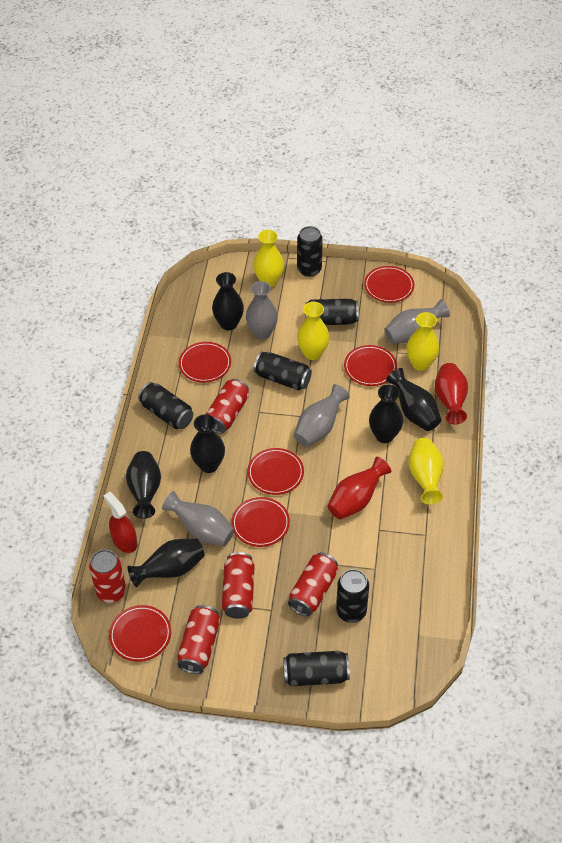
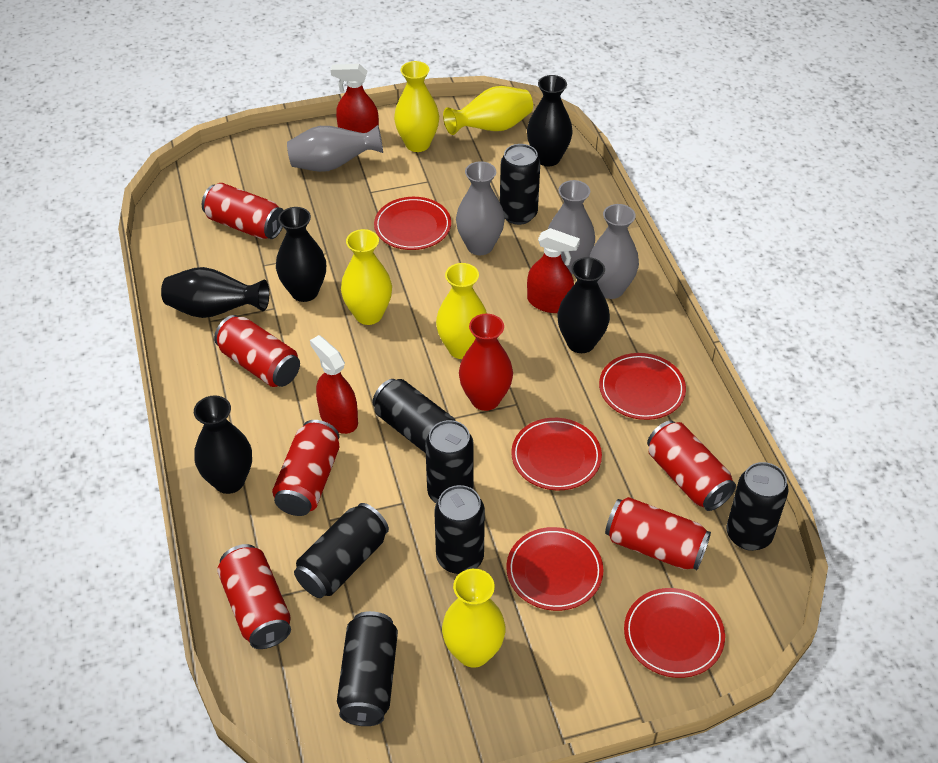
black can: 6 -> 7
black vase: 6 -> 5
red can: 5 -> 6
red plate: 6 -> 5
red spray bottle: 1 -> 3
red vase: 2 -> 1
yellow vase: 4 -> 5

